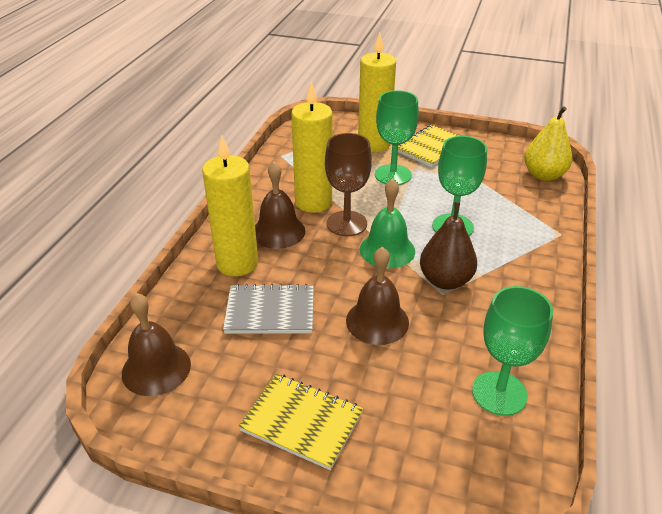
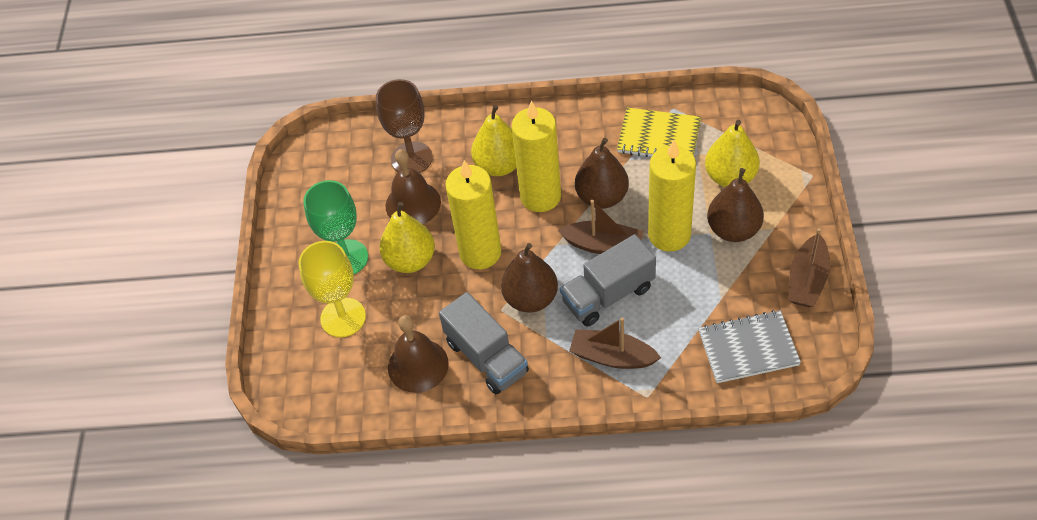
brown bell: 3 -> 2
brown boat: 0 -> 3
brown pear: 1 -> 3
green bell: 1 -> 0
green goblet: 3 -> 1
grey truck: 0 -> 2
yellow goblet: 0 -> 1
yellow notebook: 2 -> 1
yellow pear: 1 -> 3

